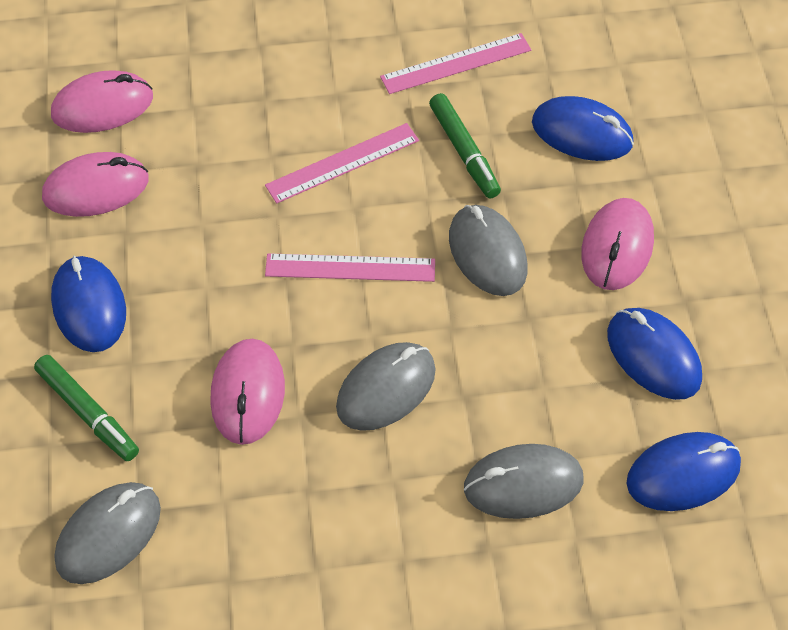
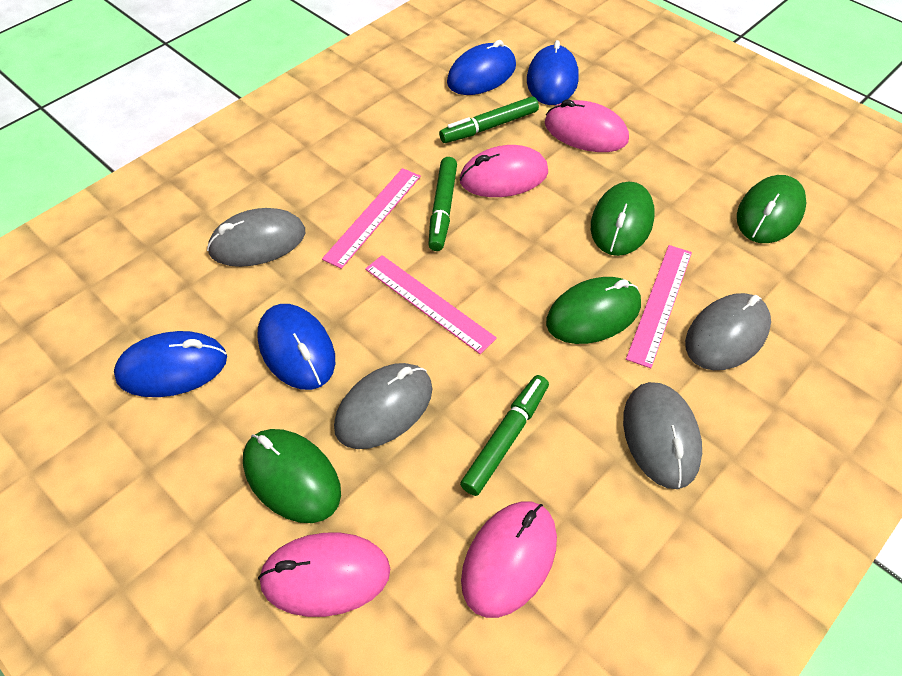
green marker: 2 -> 3
green mouse: 0 -> 4

